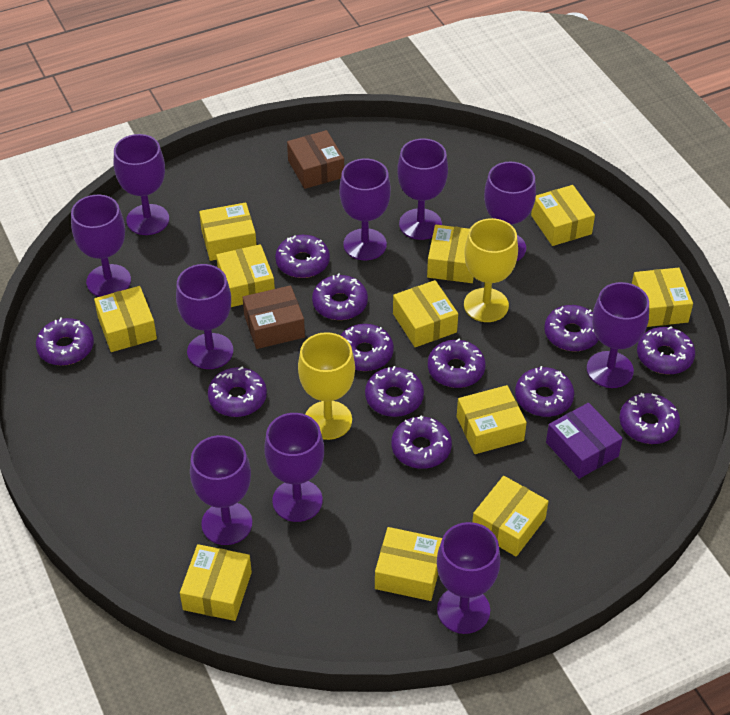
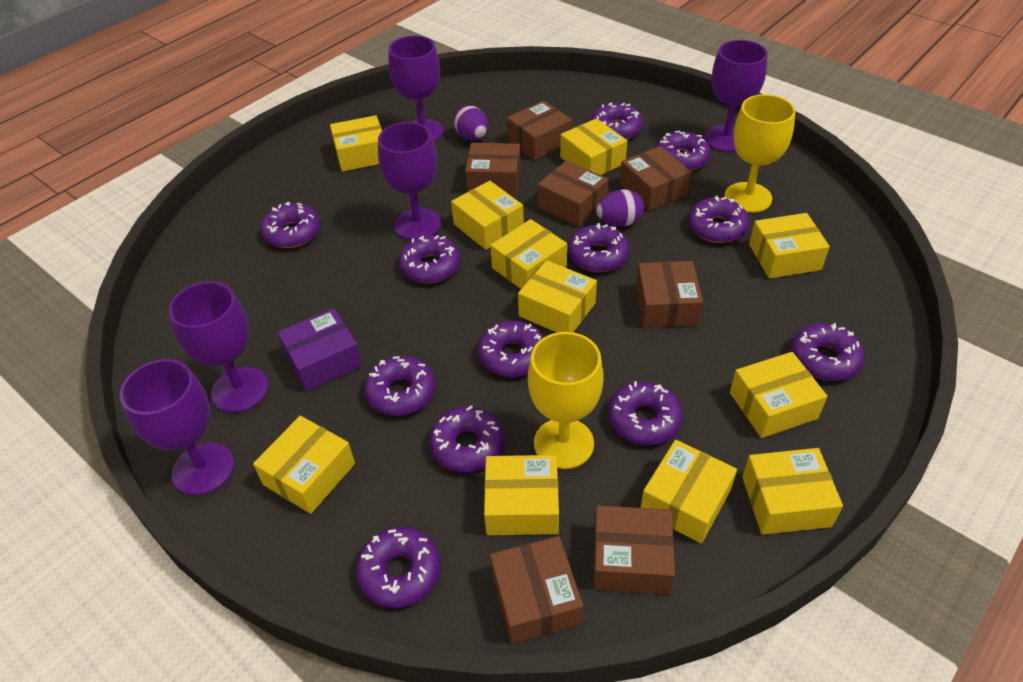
brown box: 2 -> 7
purple egg: 0 -> 2
purple goblet: 10 -> 5

